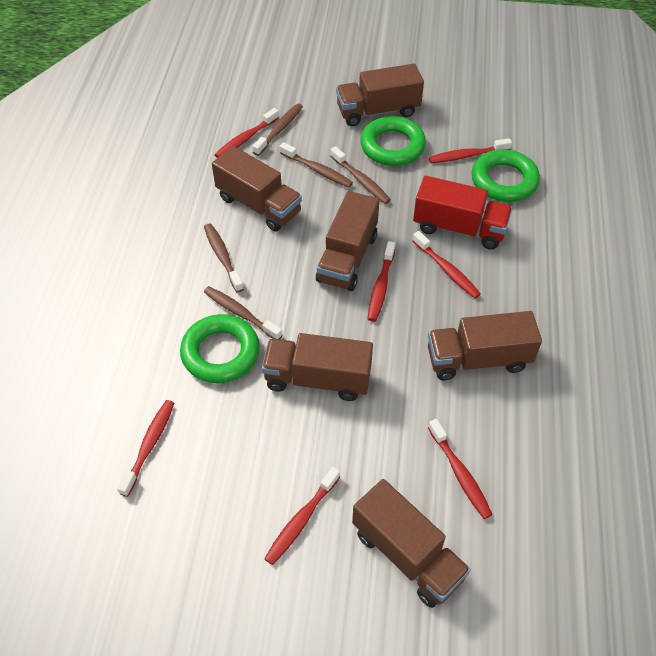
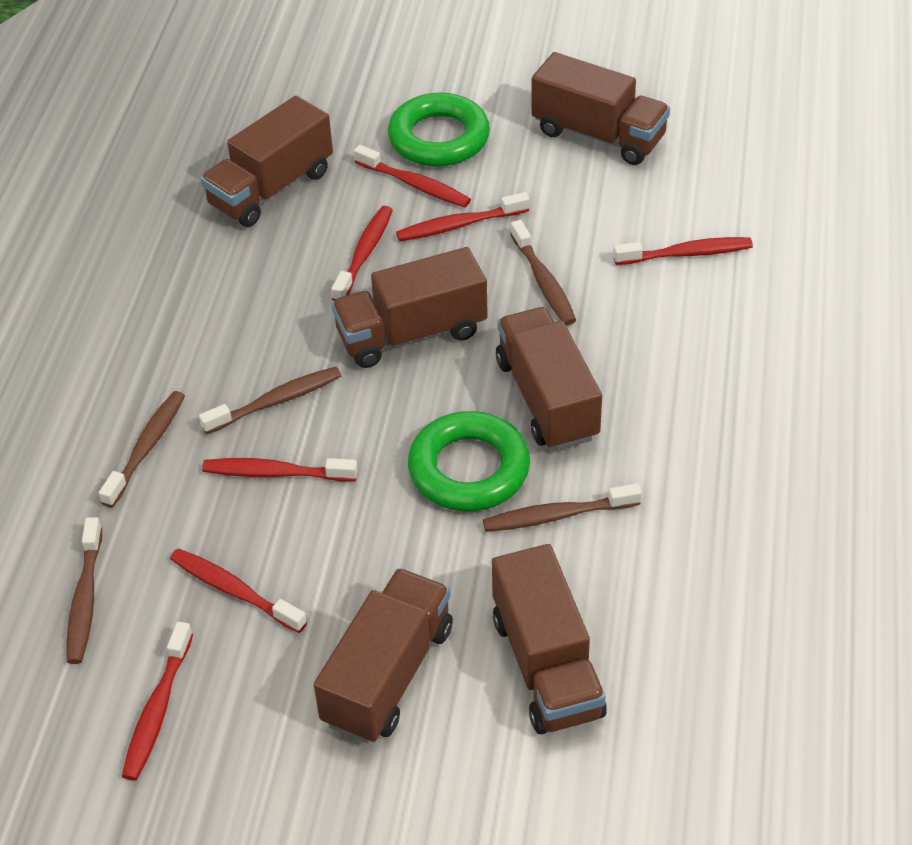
green ring: 3 -> 2
red truck: 1 -> 0

